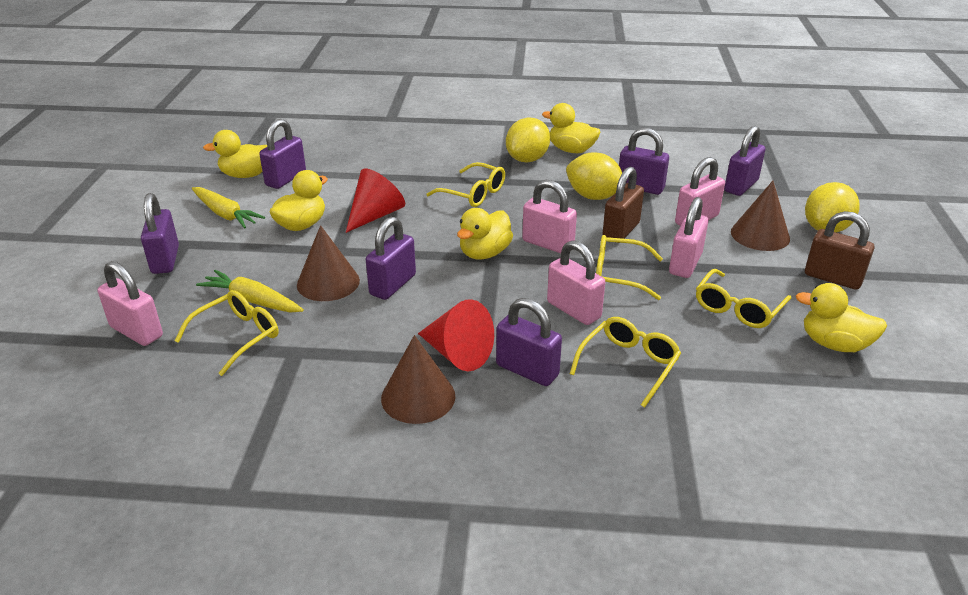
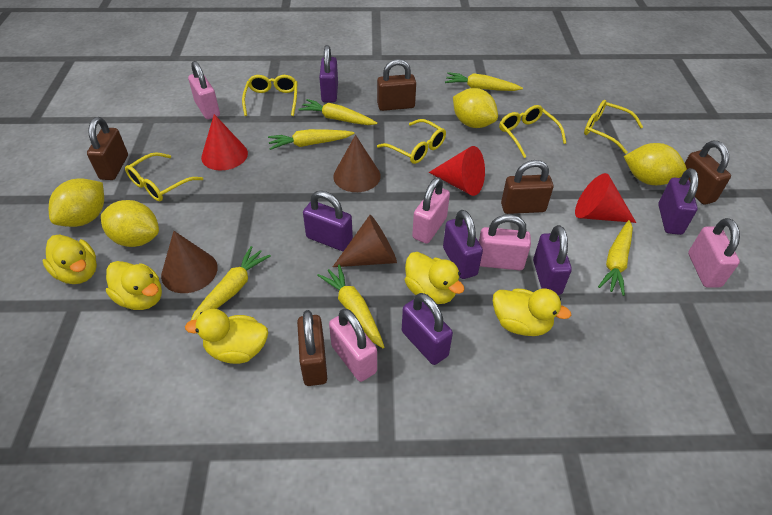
brown padlock: 2 -> 5
red cone: 2 -> 3
yellow carrot: 2 -> 6
yellow lemon: 3 -> 4

